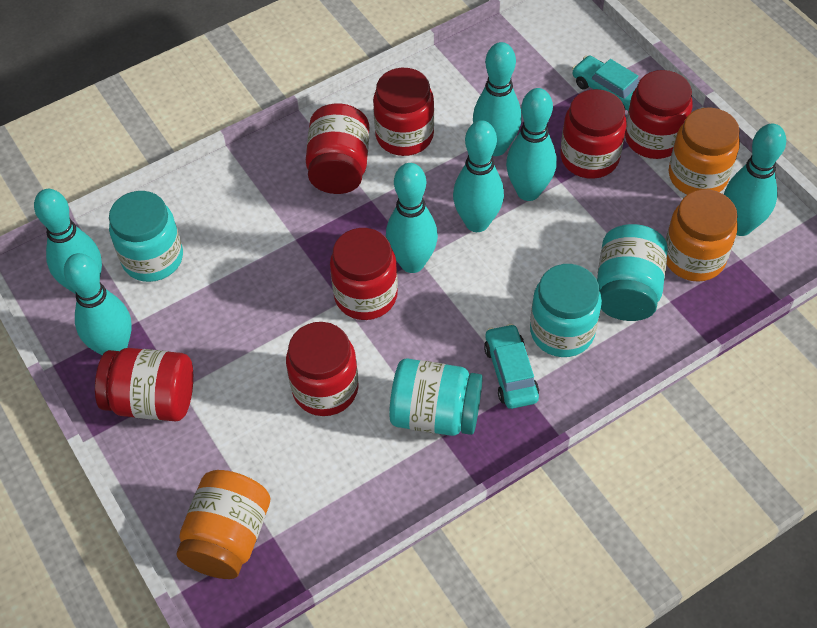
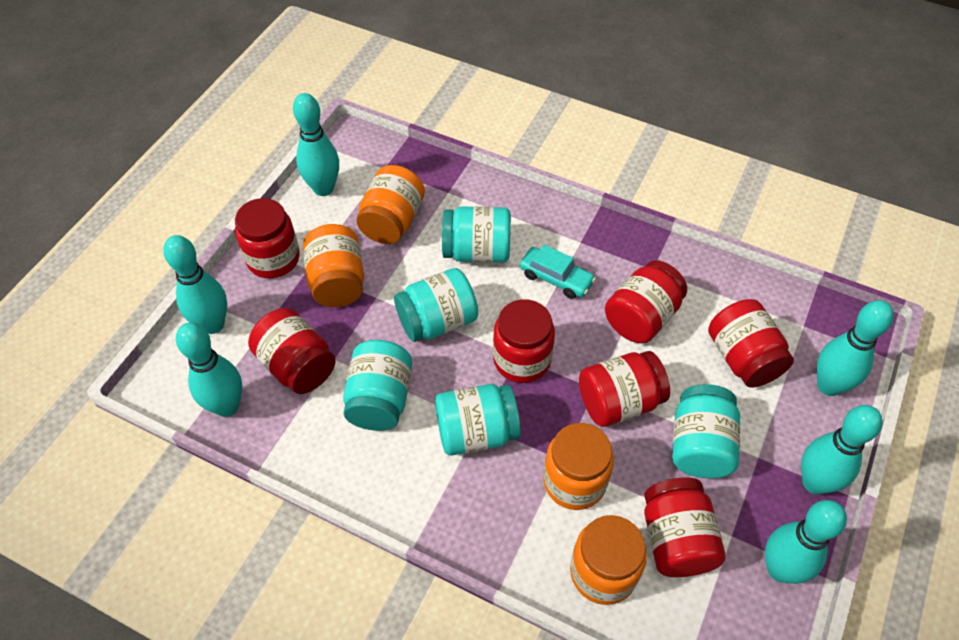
orange jar: 3 -> 4
turquoise bowling pin: 7 -> 6
turquoise car: 2 -> 1
turquoise jar: 4 -> 5

